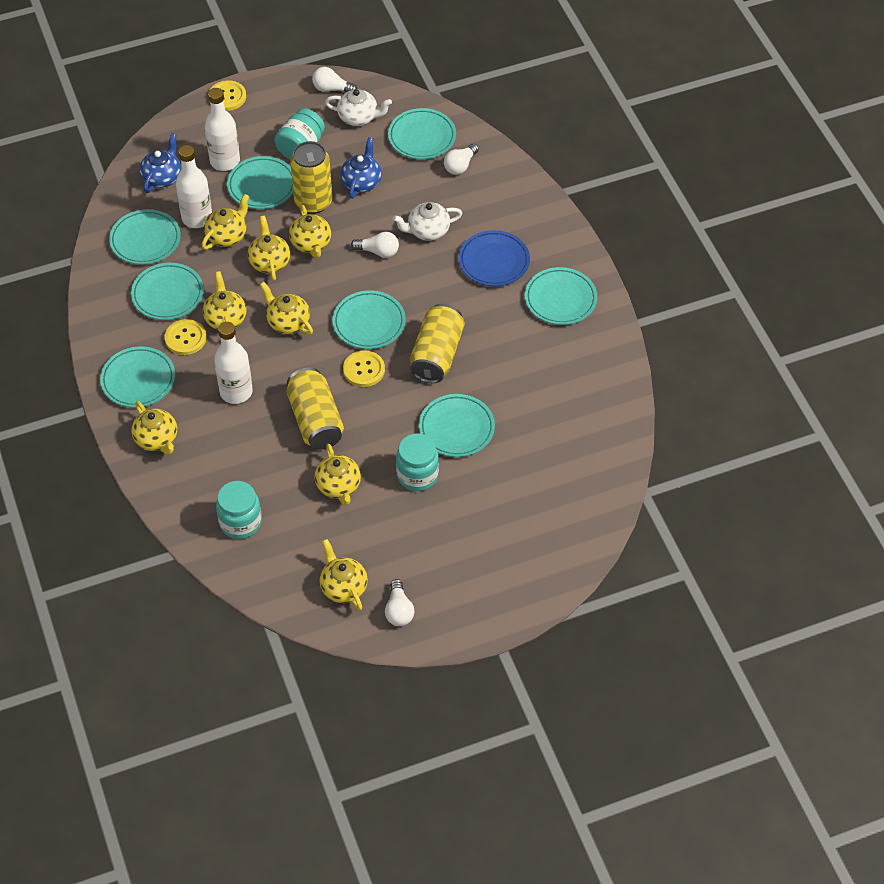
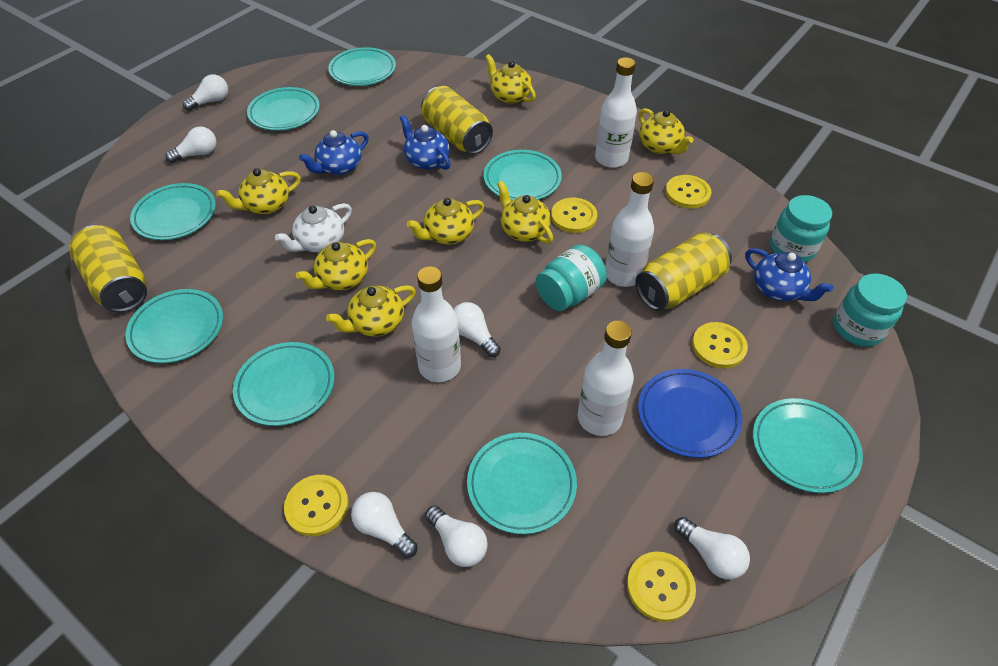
blue teapot: 2 -> 3
white bottle: 3 -> 4
white light bulb: 4 -> 6
white teapot: 2 -> 1
yellow button: 3 -> 5
yellow teapot: 8 -> 7

